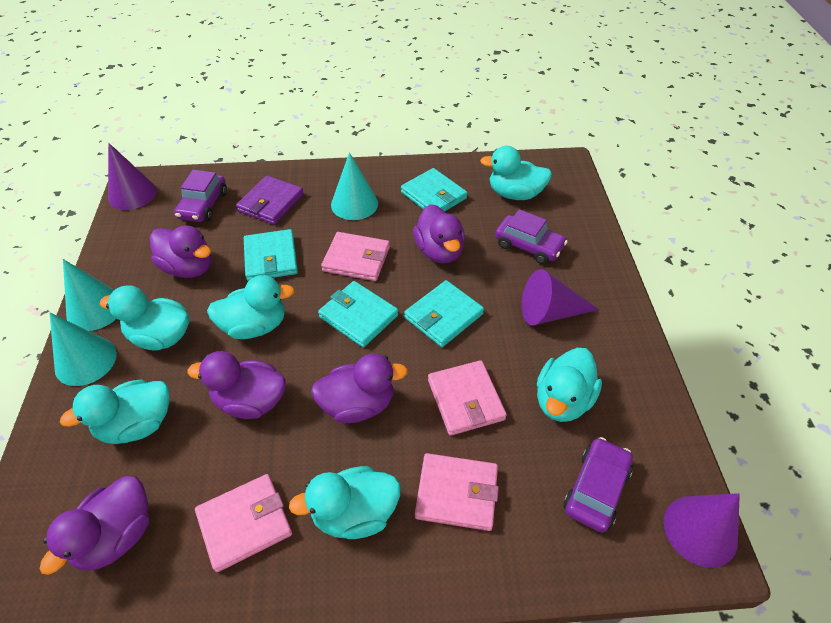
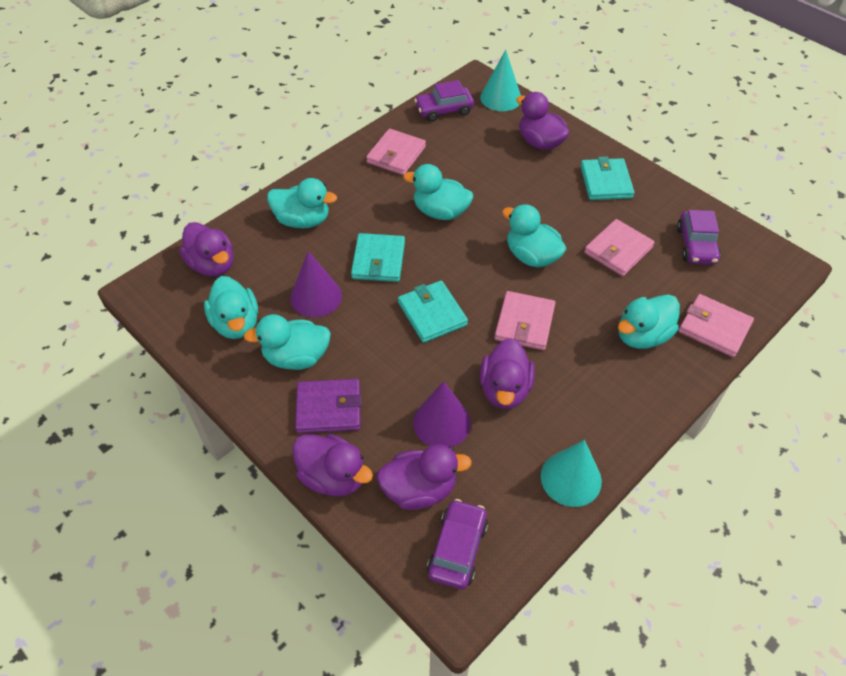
purple cone: 3 -> 2
turquoise cone: 3 -> 2
turquoise wallet: 4 -> 3

